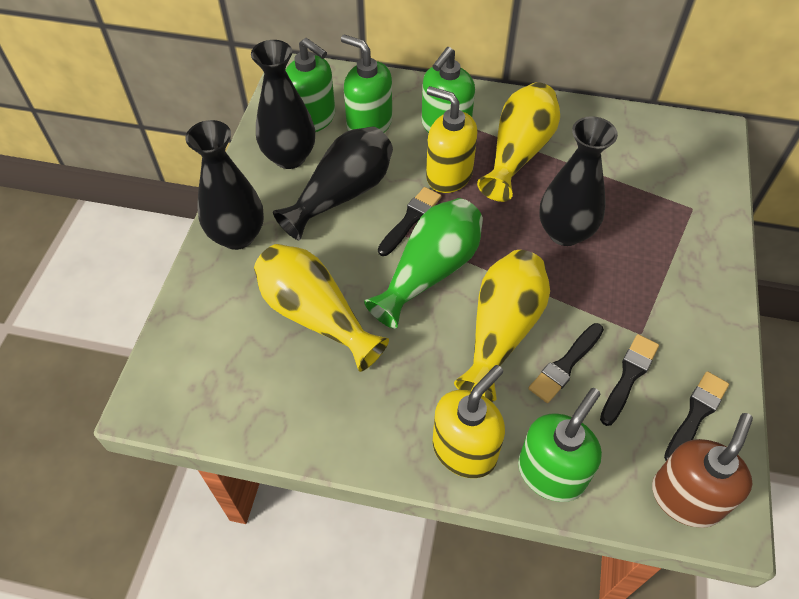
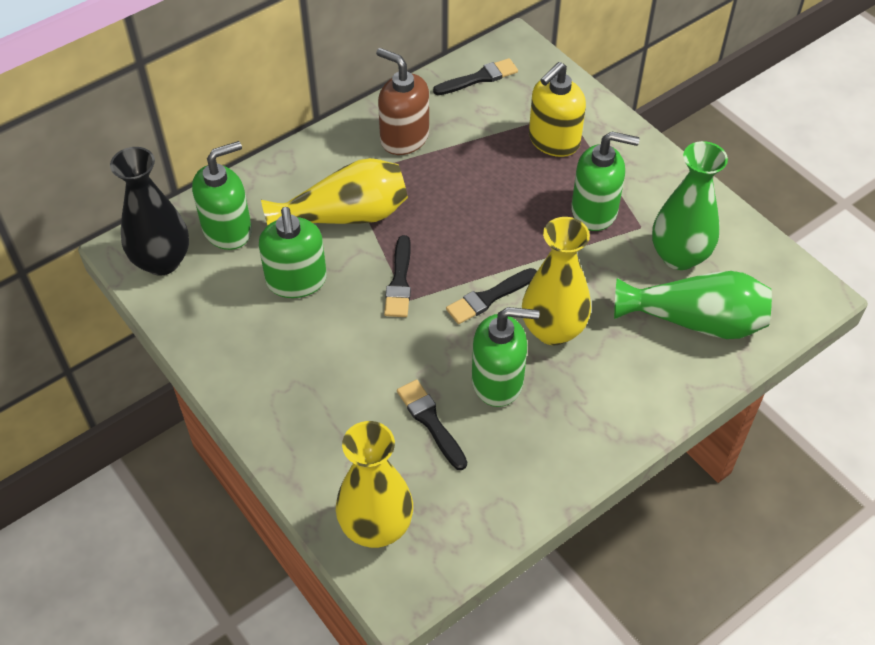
black vase: 4 -> 1
green vase: 1 -> 2
yellow soap dispenser: 2 -> 1

